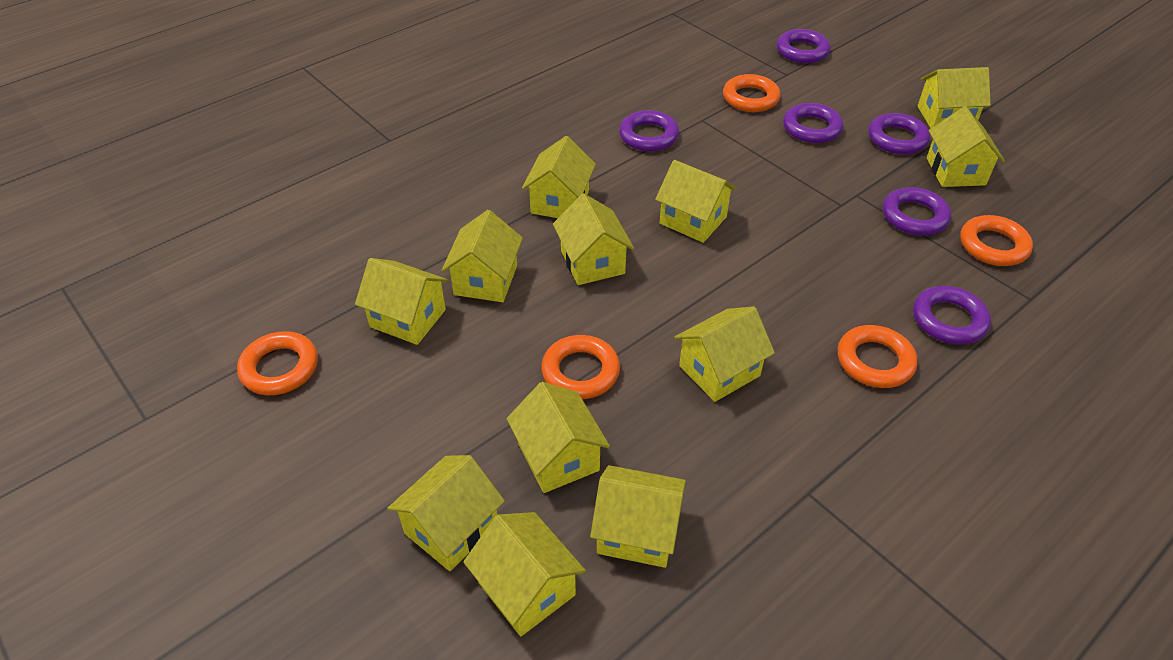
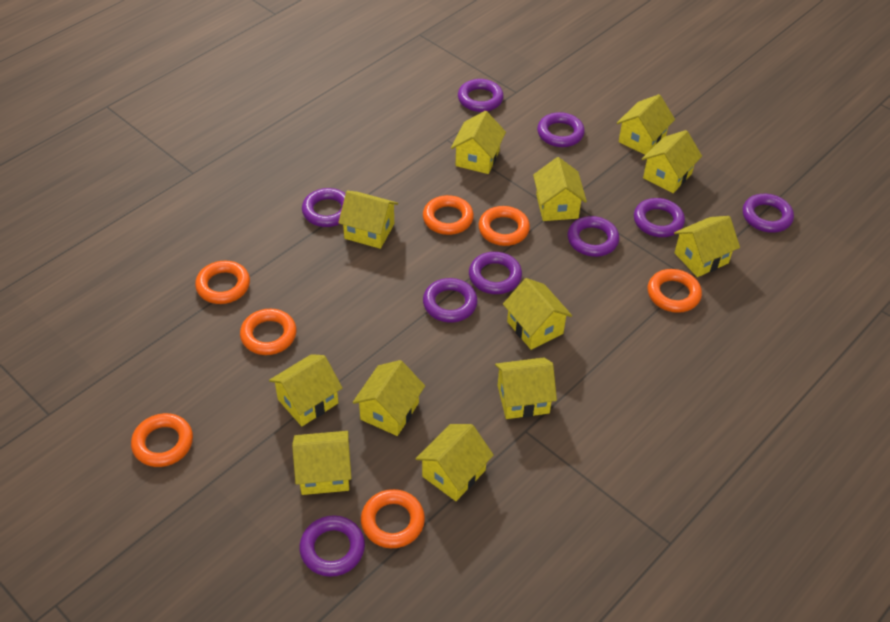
orange ring: 5 -> 7
purple ring: 6 -> 9

